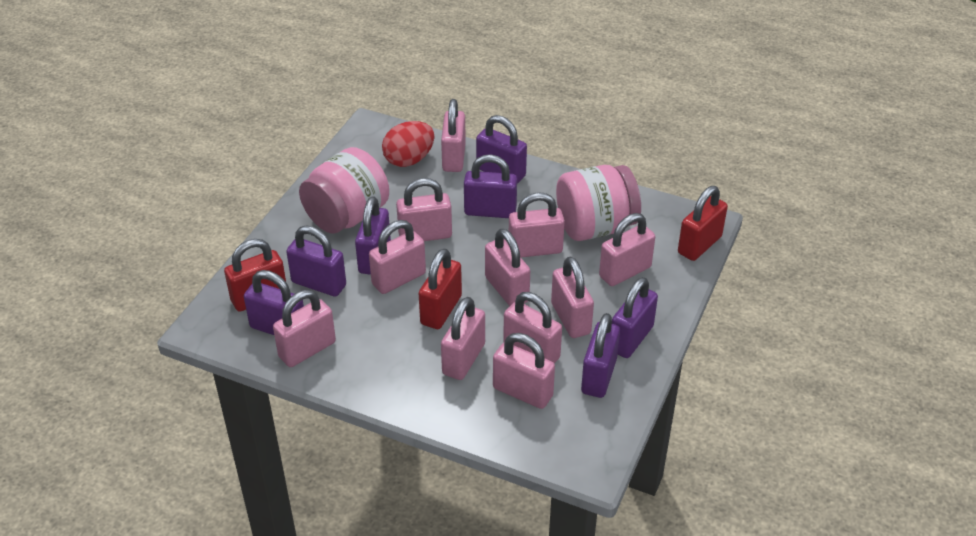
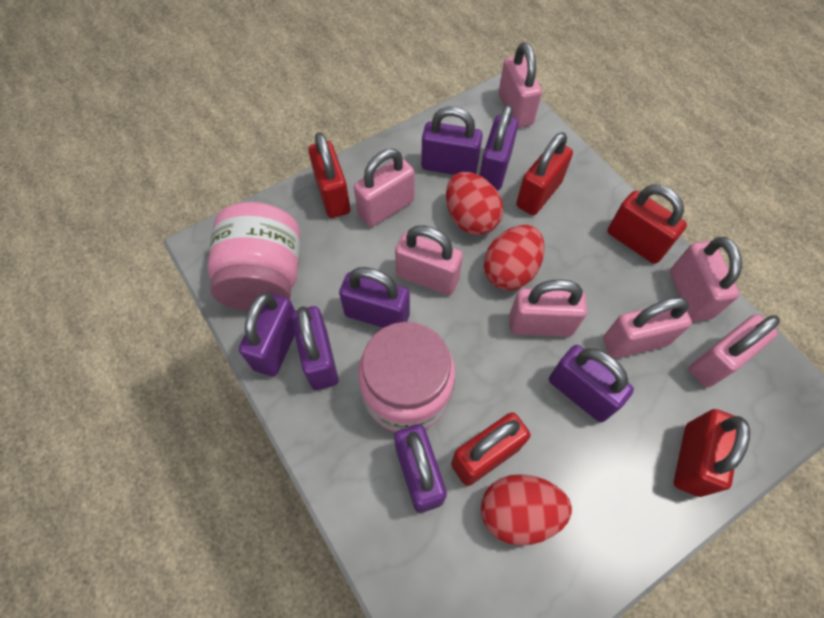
pink padlock: 11 -> 7
red egg: 1 -> 3
red padlock: 3 -> 5

